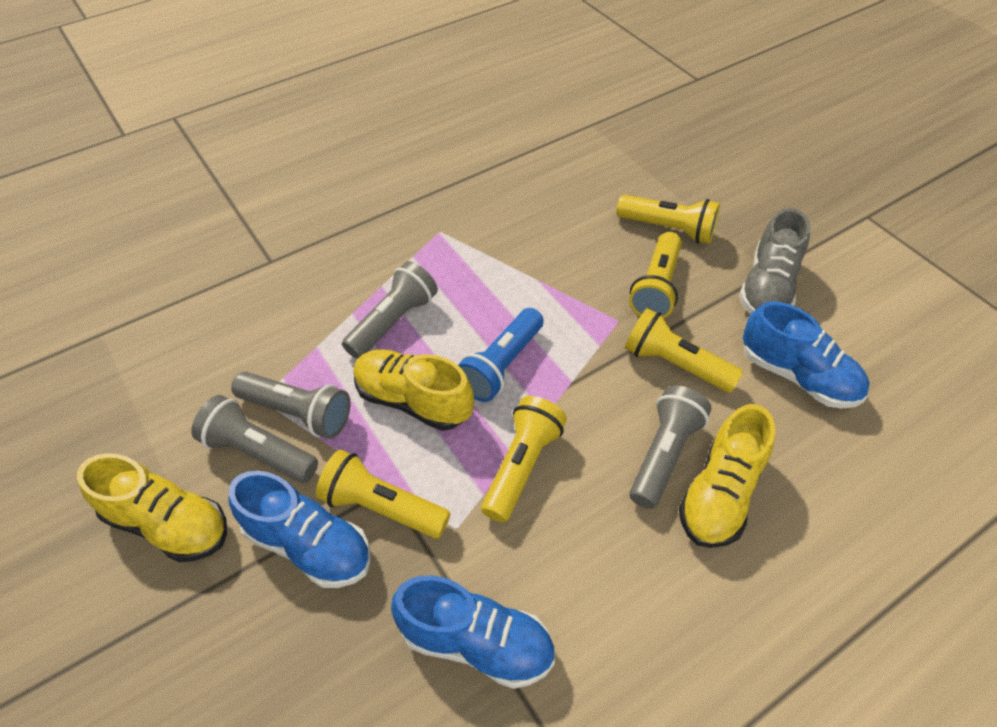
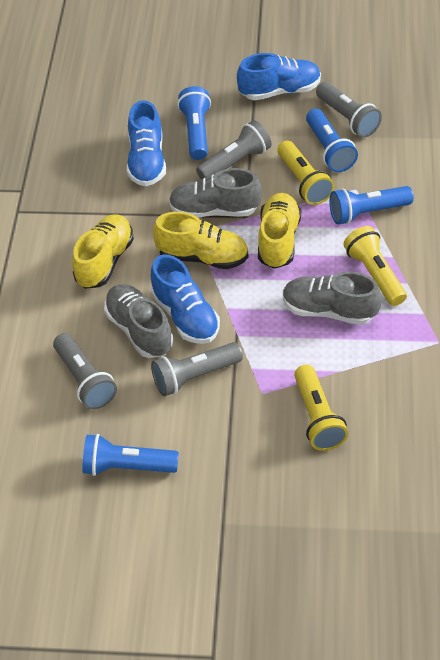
blue flashlight: 1 -> 4
grey shoe: 1 -> 3
yellow flashlight: 5 -> 3

